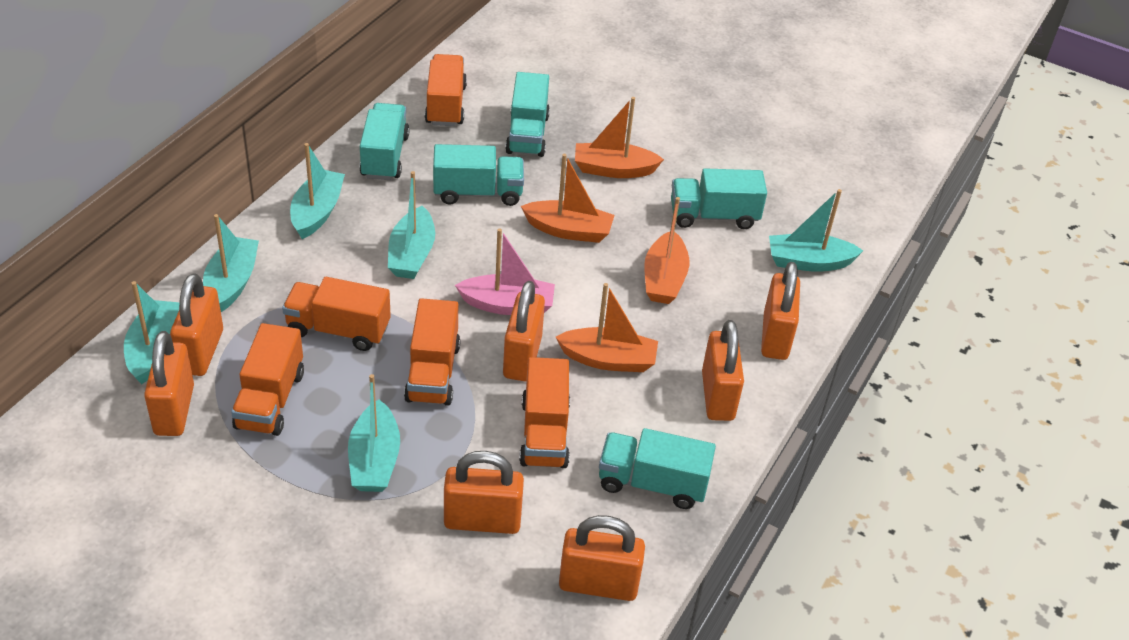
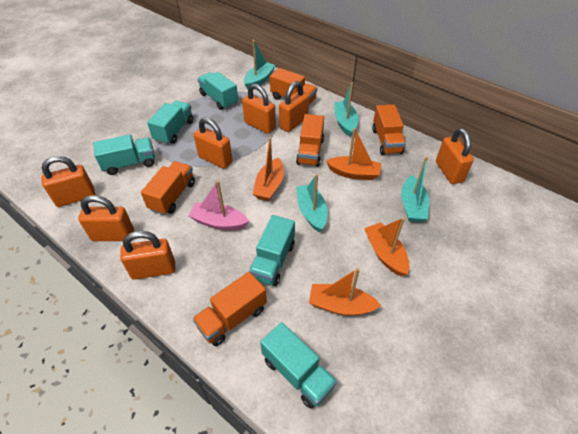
turquoise boat: 6 -> 4

